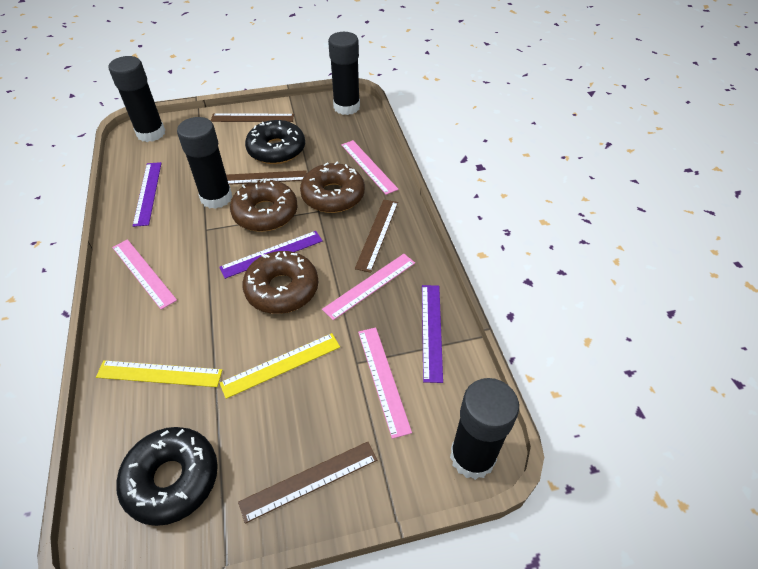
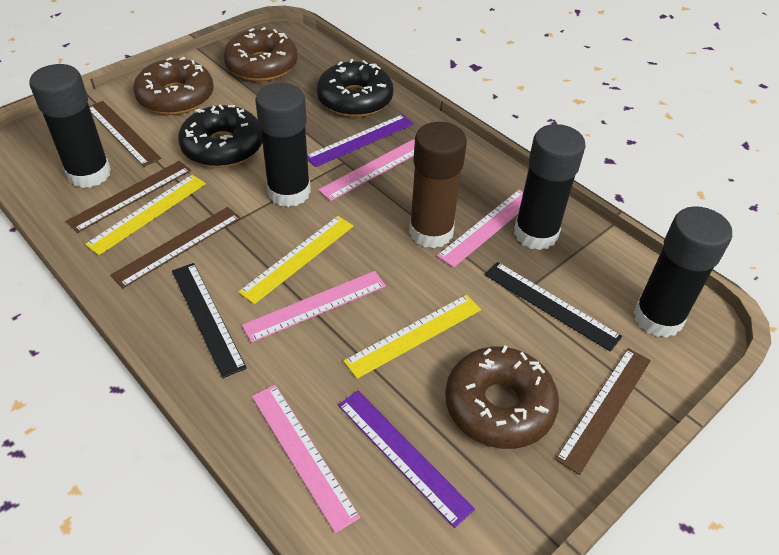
black ruler: 0 -> 2
brown glue stick: 0 -> 1
purple ruler: 3 -> 2
yellow ruler: 2 -> 3

